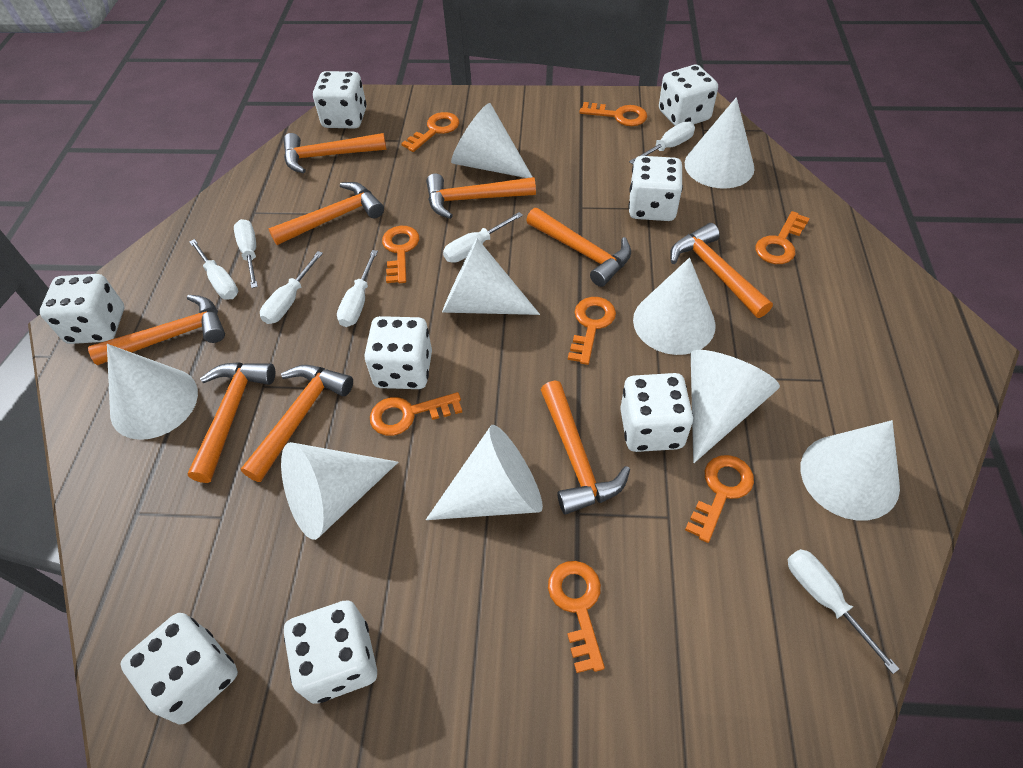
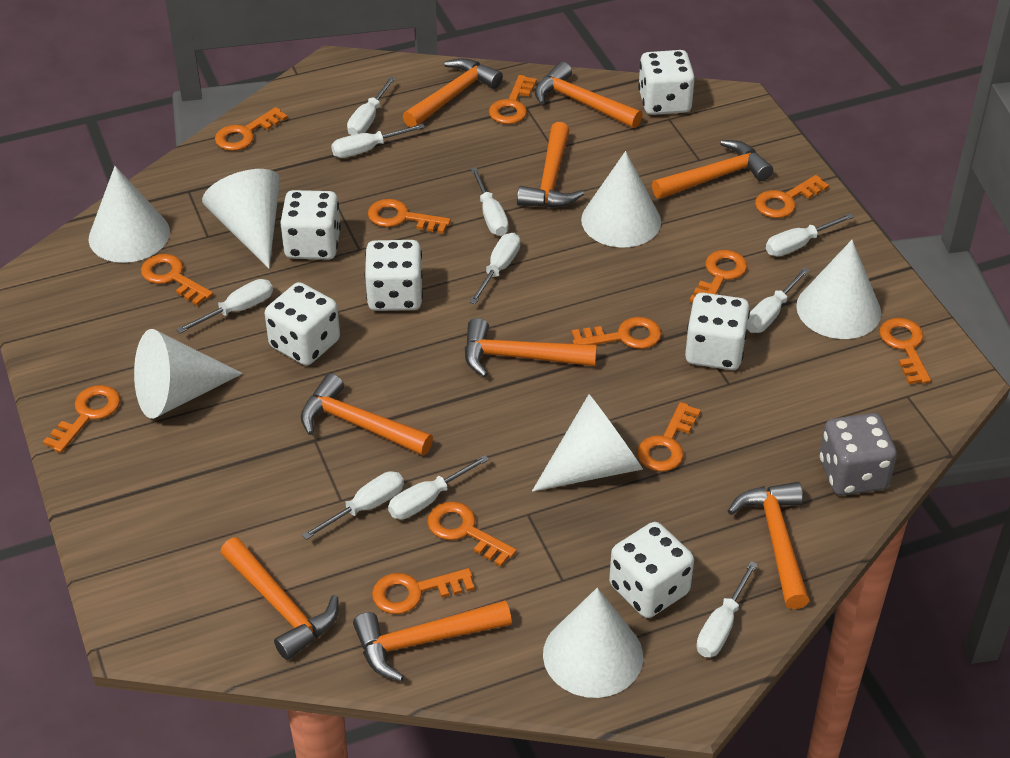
grey dice: 0 -> 1
orange key: 8 -> 12
white cone: 9 -> 7
white dice: 8 -> 6
white screwdriver: 7 -> 10

